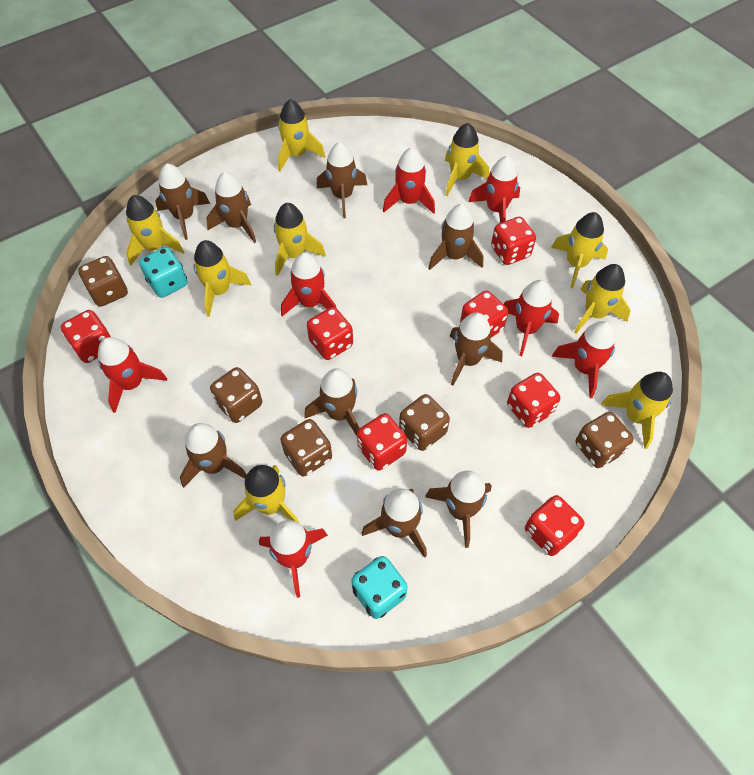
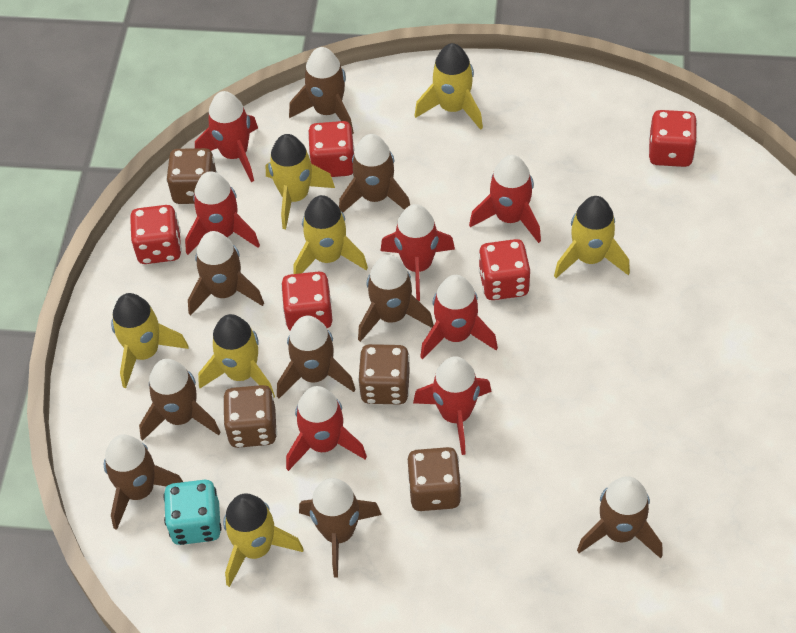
brown dice: 5 -> 4
red dice: 7 -> 5
turquoise dice: 2 -> 1
yellow rocket: 9 -> 7

